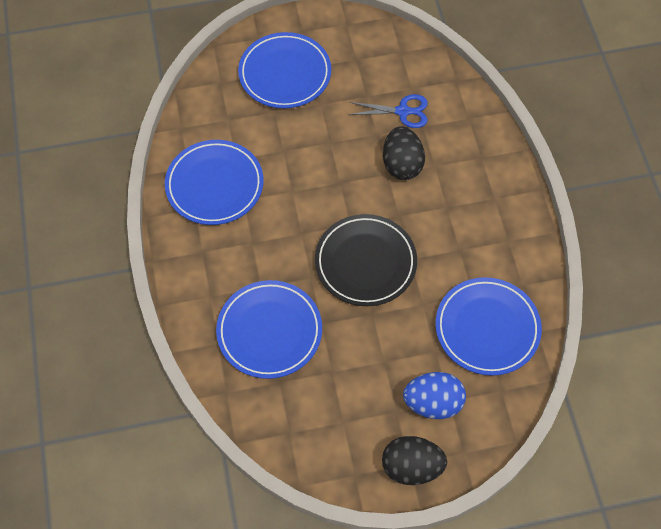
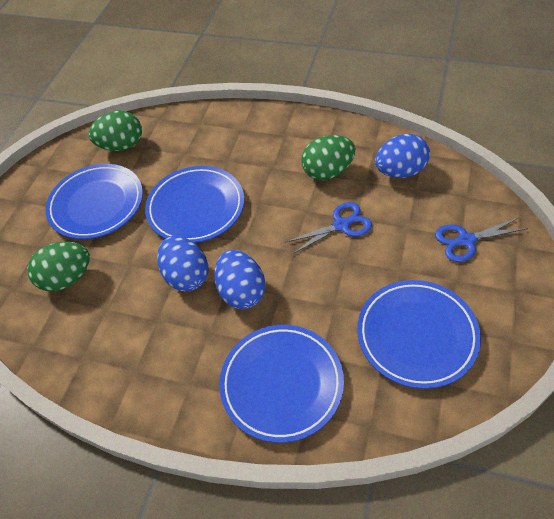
black egg: 2 -> 0
black plate: 1 -> 0
blue egg: 1 -> 3
blue scissors: 1 -> 2
green egg: 0 -> 3

